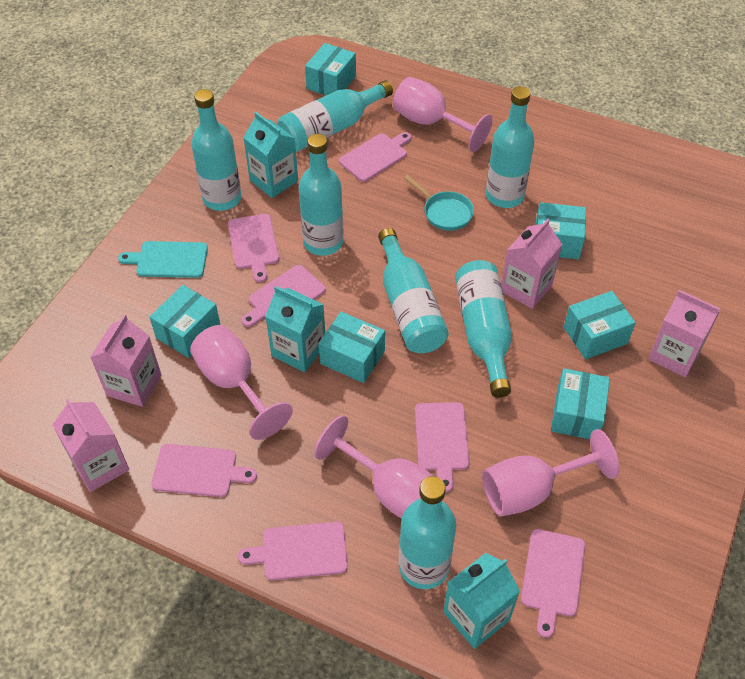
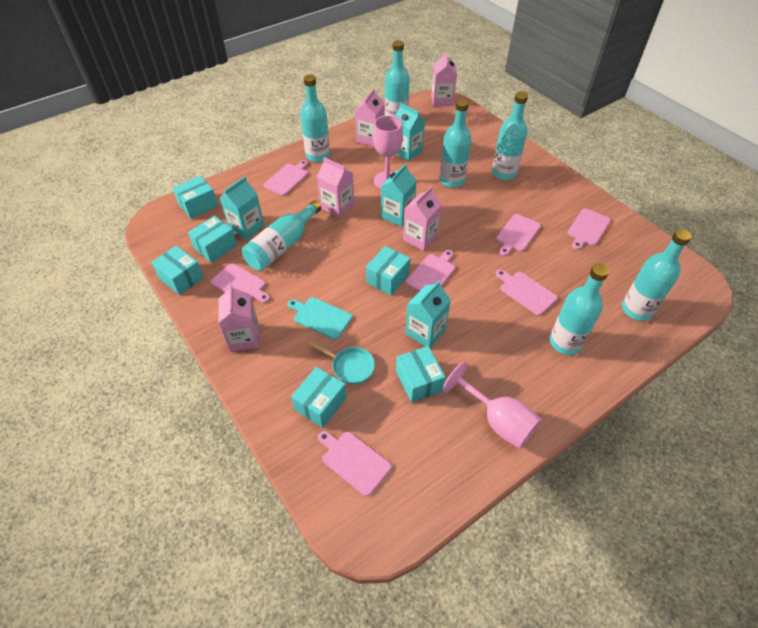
pink carton: 4 -> 5
pink goblet: 4 -> 2
turquoise carton: 3 -> 4

